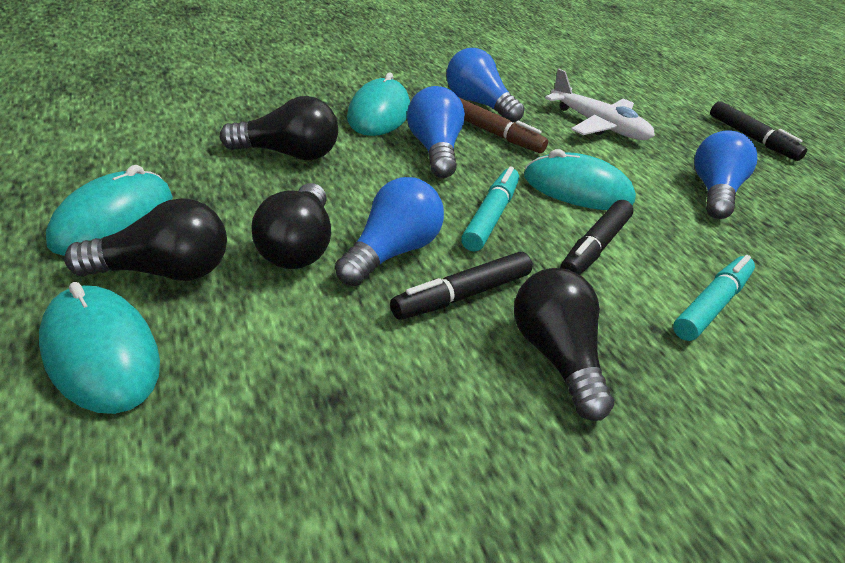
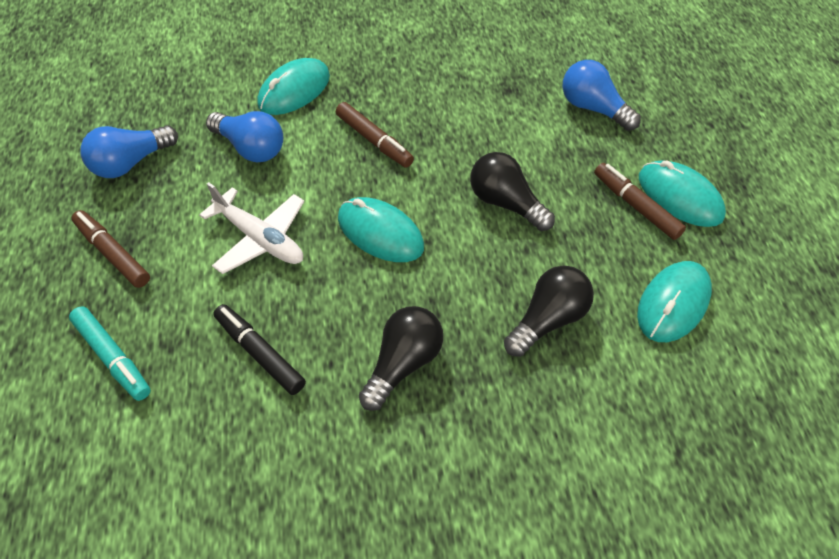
black light bulb: 4 -> 3
black marker: 3 -> 1
blue light bulb: 4 -> 3
brown marker: 1 -> 3
turquoise marker: 2 -> 1

